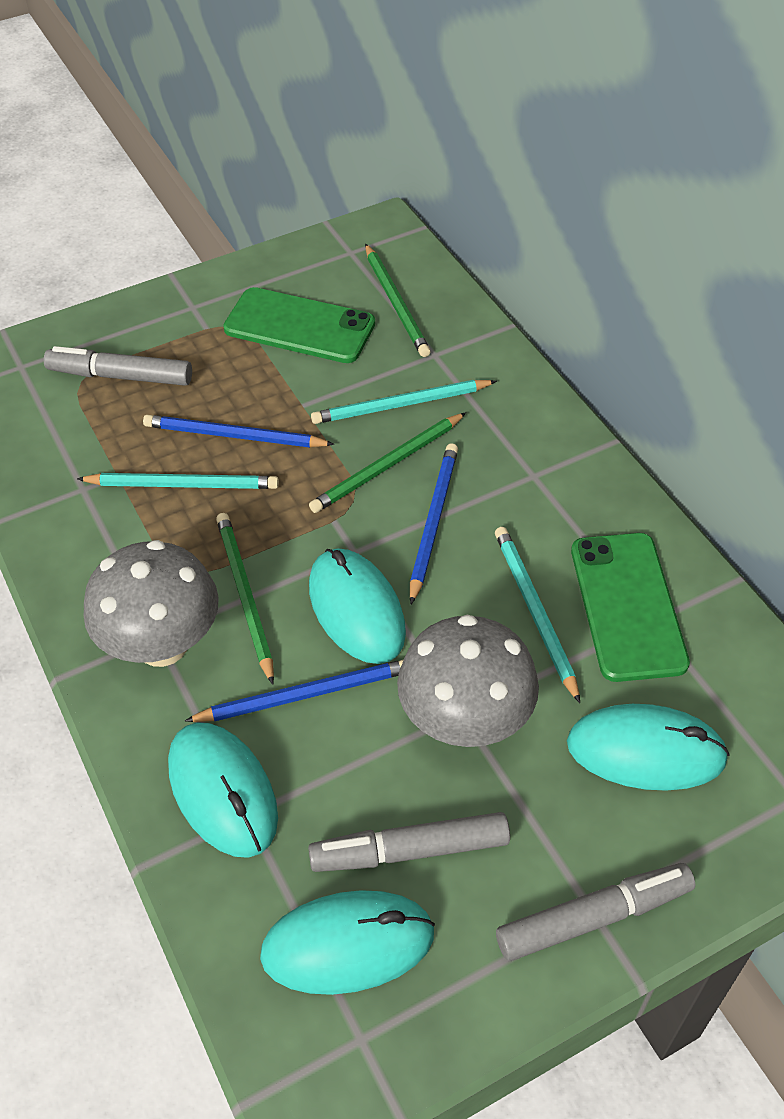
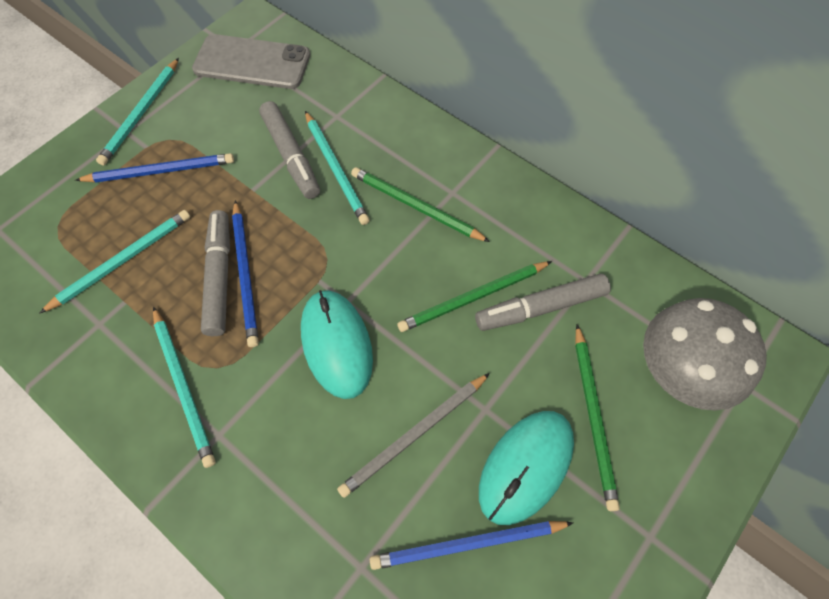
green phone: 2 -> 0
grey mushroom: 2 -> 1
grey pencil: 0 -> 1
grey phone: 0 -> 1
turquoise mouse: 4 -> 2
turquoise pencil: 3 -> 4

